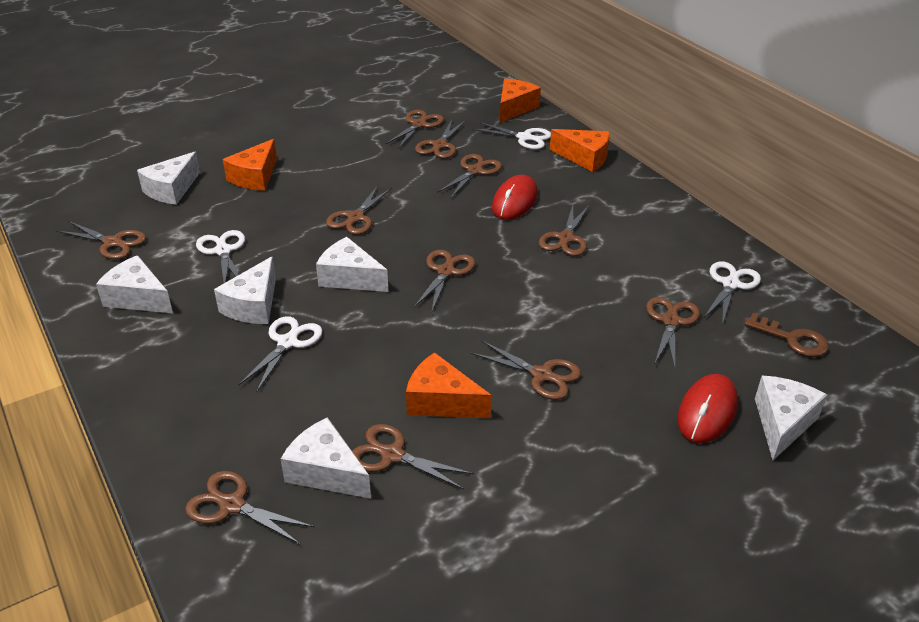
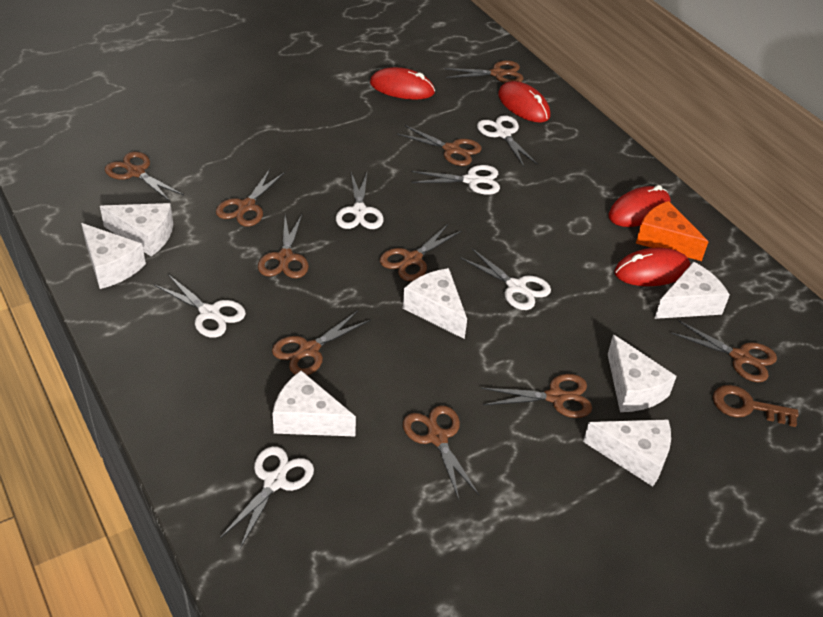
brown scissors: 11 -> 10
orange cheese: 4 -> 1
red mouse: 2 -> 4
white cheese: 6 -> 7
white scissors: 4 -> 6

